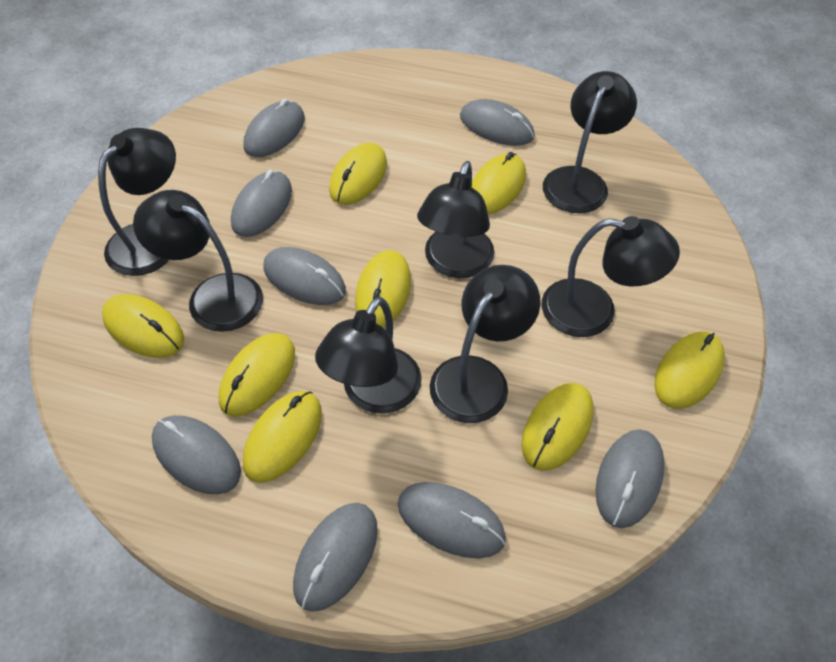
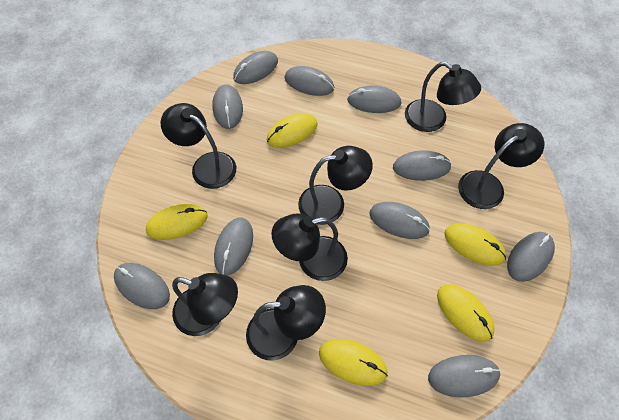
grey mouse: 8 -> 10
yellow mouse: 8 -> 5

